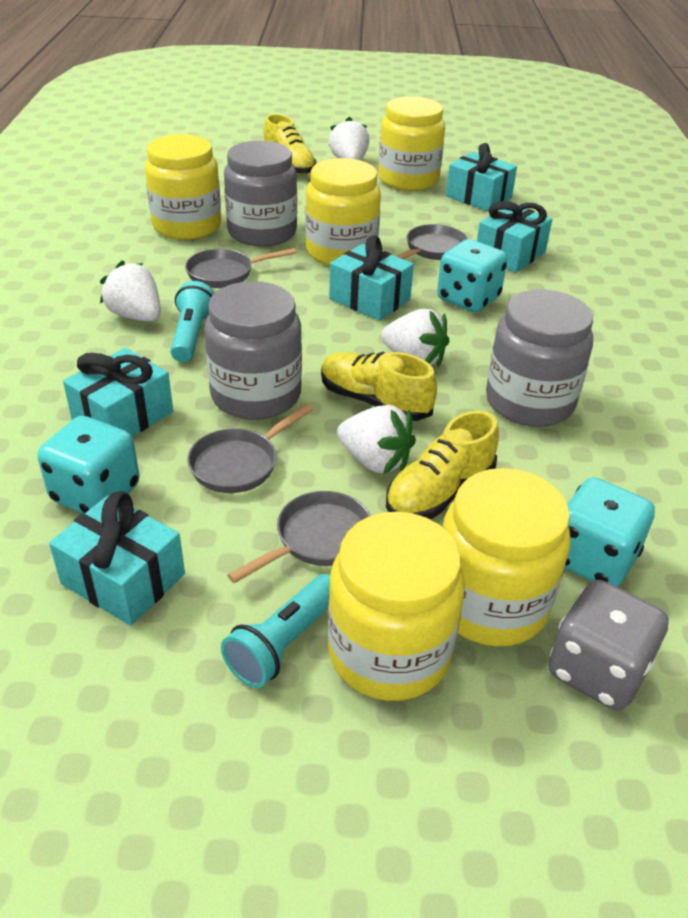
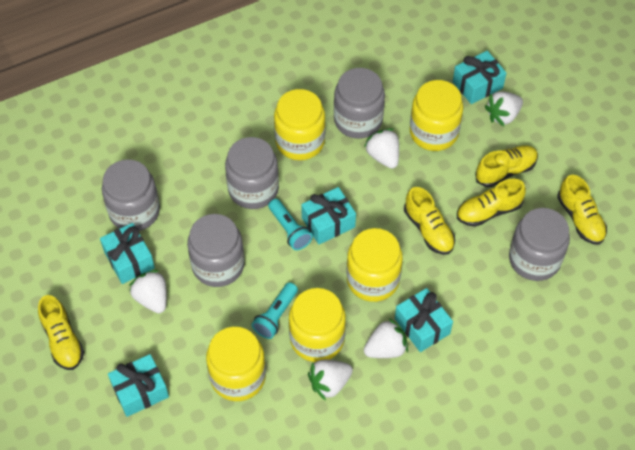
grey dice: 1 -> 0
grey jar: 3 -> 5
grey pan: 4 -> 0
turquoise dice: 3 -> 0
white strawberry: 4 -> 5
yellow shoe: 3 -> 5

